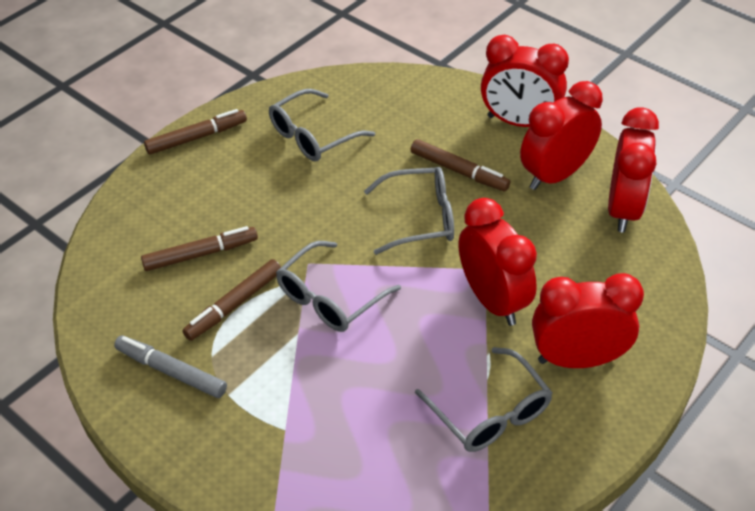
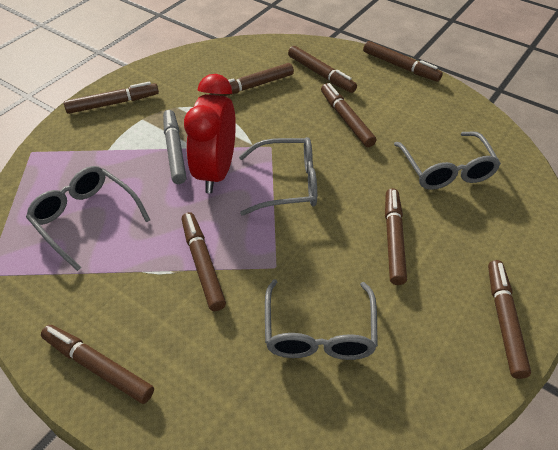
brown marker: 4 -> 9
red clock: 5 -> 1

